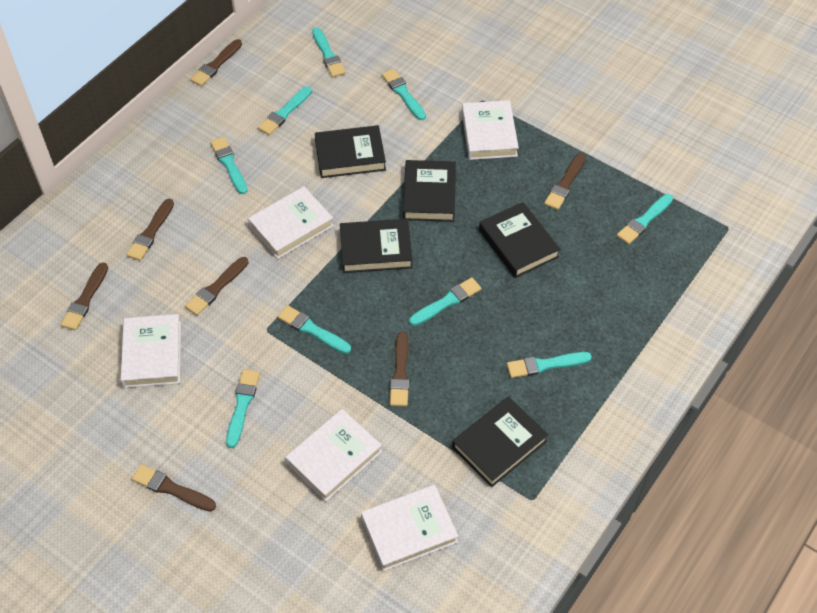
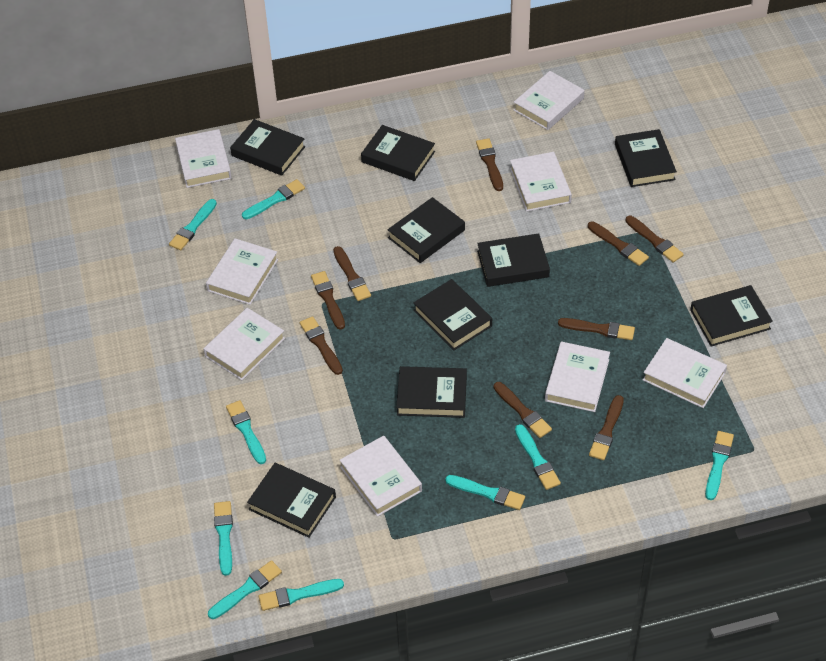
black book: 5 -> 9
brown brush: 7 -> 9
white book: 5 -> 8

